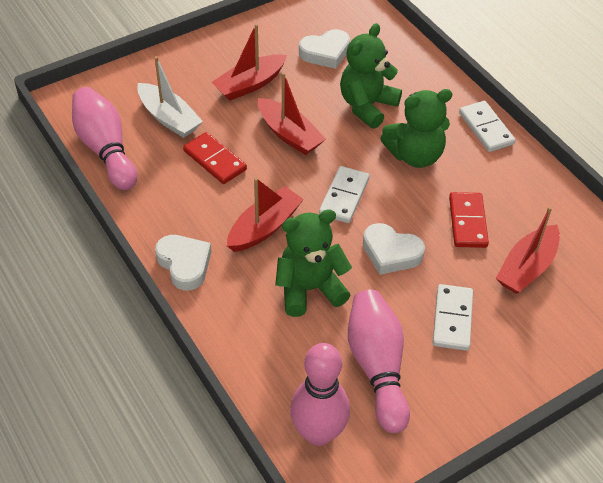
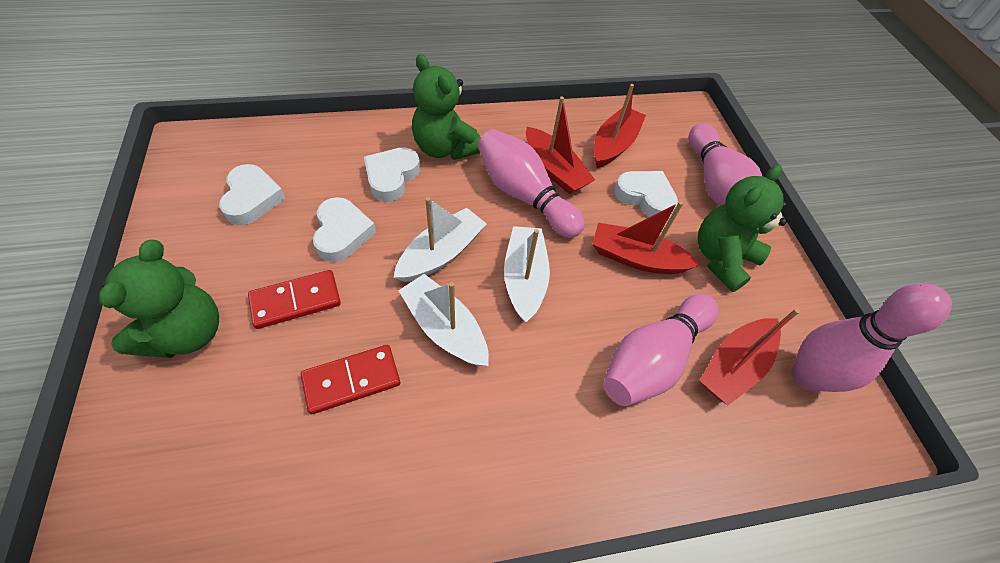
pink bowling pin: 3 -> 4
white boat: 1 -> 3
white domino: 3 -> 0
white heart: 3 -> 4

